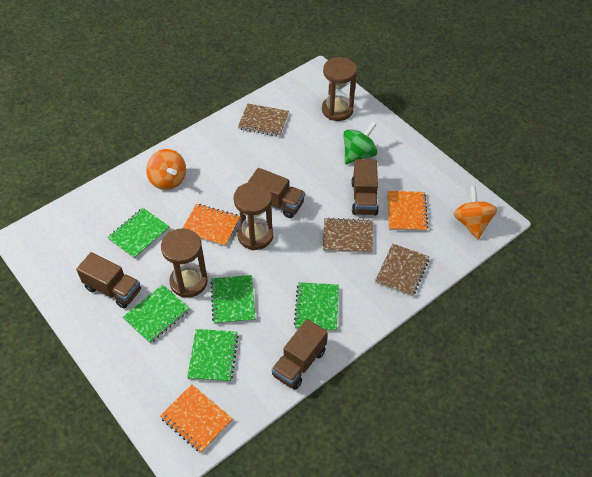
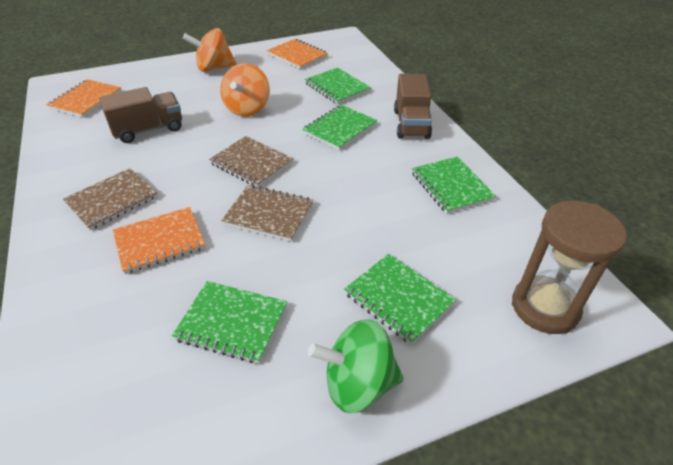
brown hourglass: 3 -> 1
brown truck: 4 -> 2

